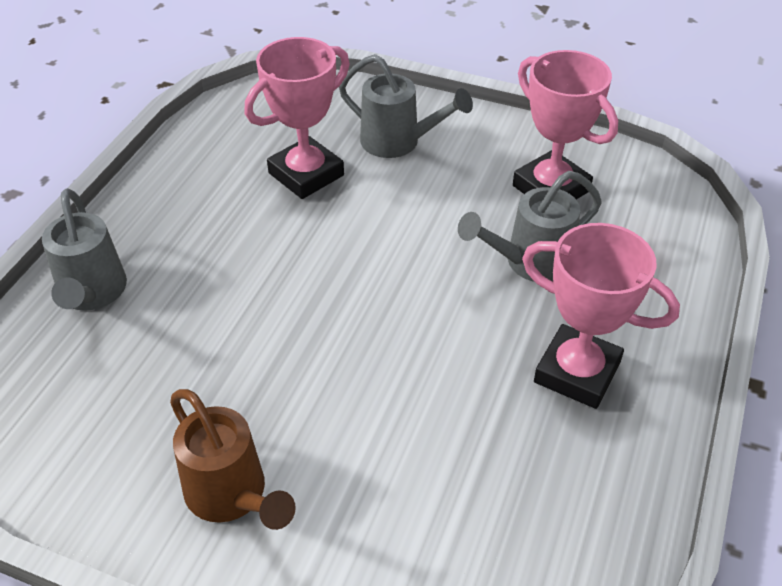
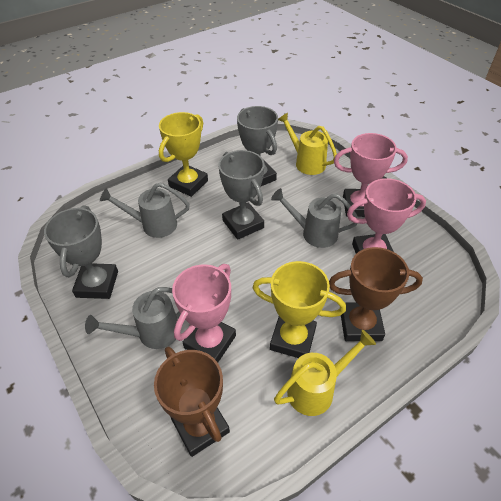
brown trophy: 0 -> 2
brown watering can: 1 -> 0
grey trophy: 0 -> 3
yellow trophy: 0 -> 2
yellow watering can: 0 -> 2

